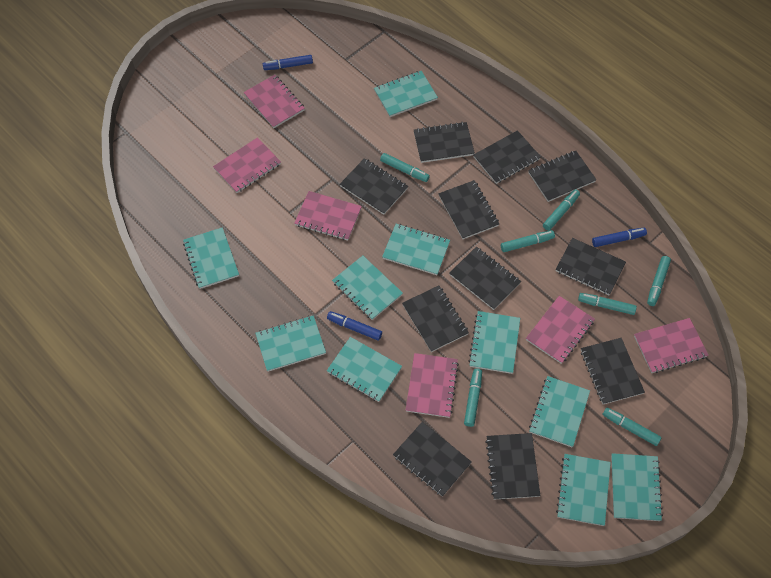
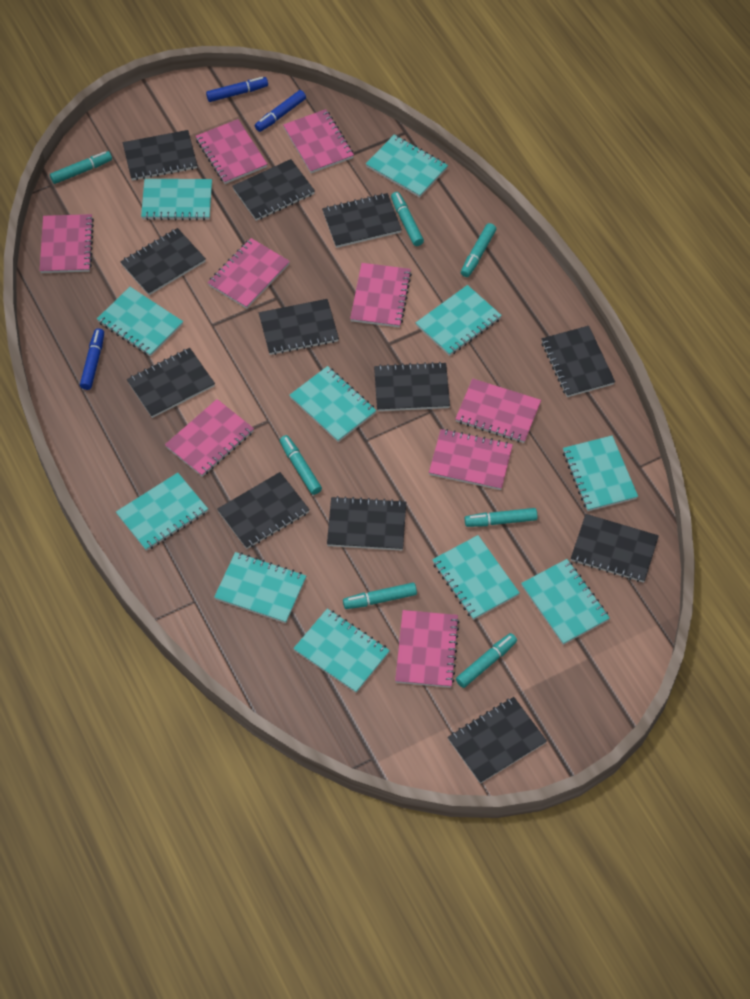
black notebook: 11 -> 12
pink notebook: 6 -> 9
turquoise notebook: 10 -> 11

